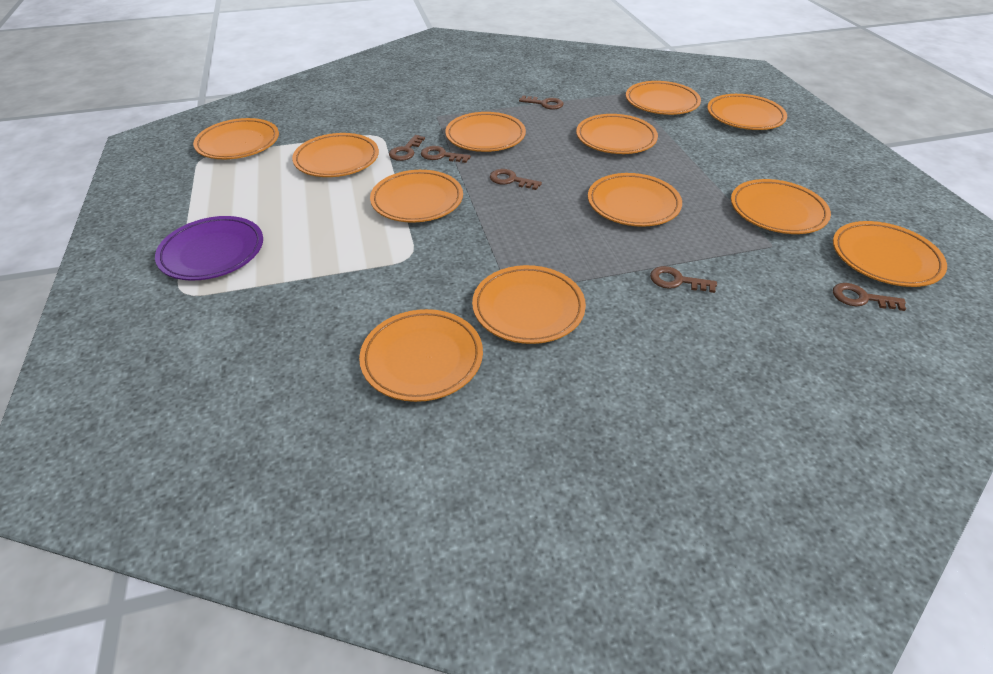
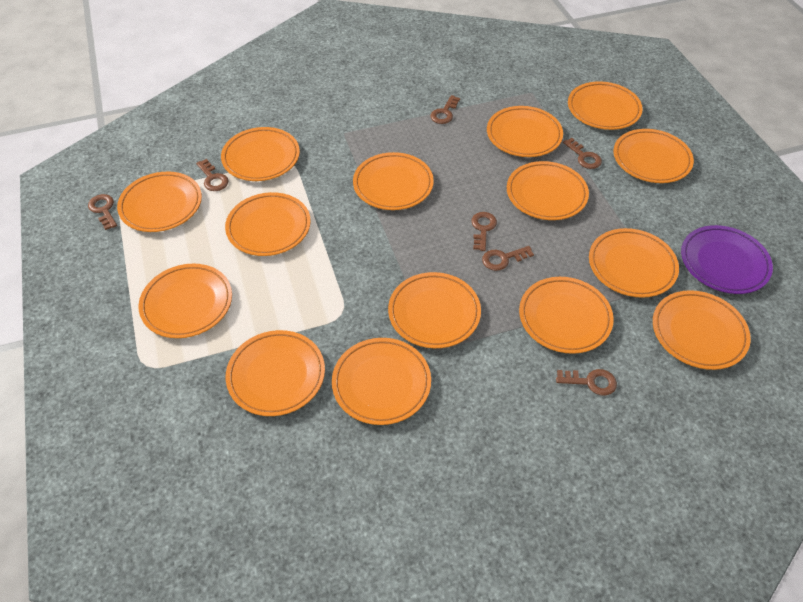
brown key: 6 -> 7
orange plate: 12 -> 15

